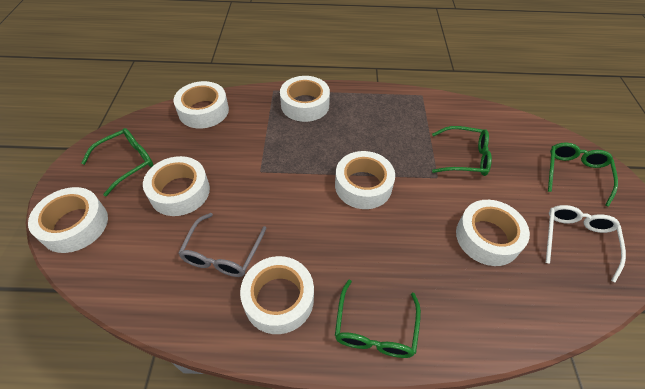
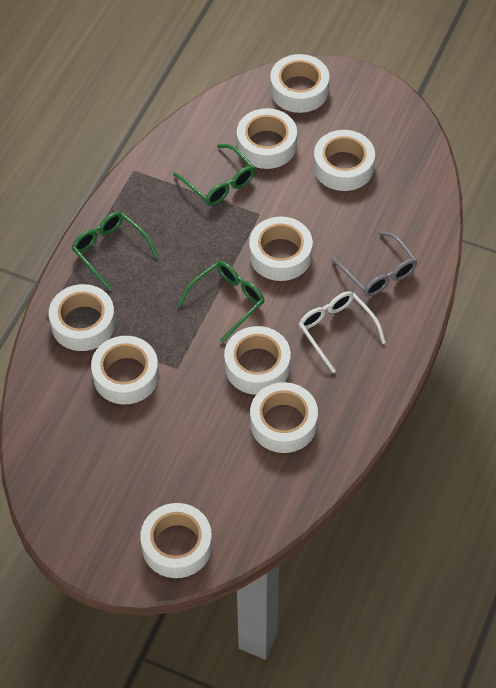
green glasses: 4 -> 3
white tape: 7 -> 9

